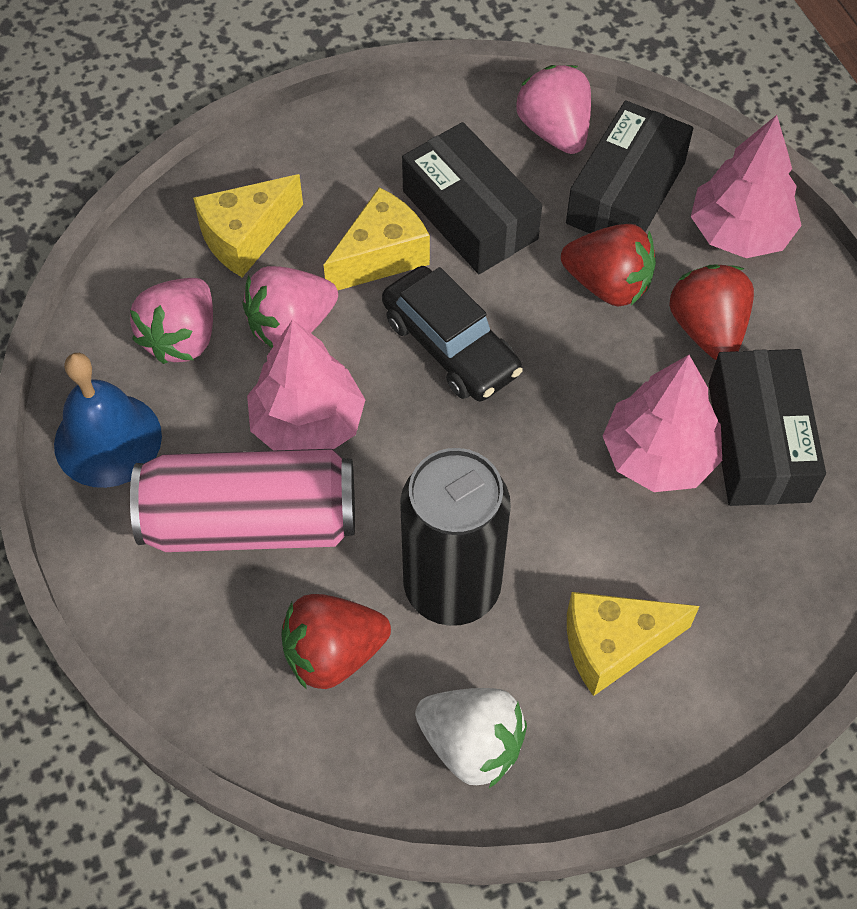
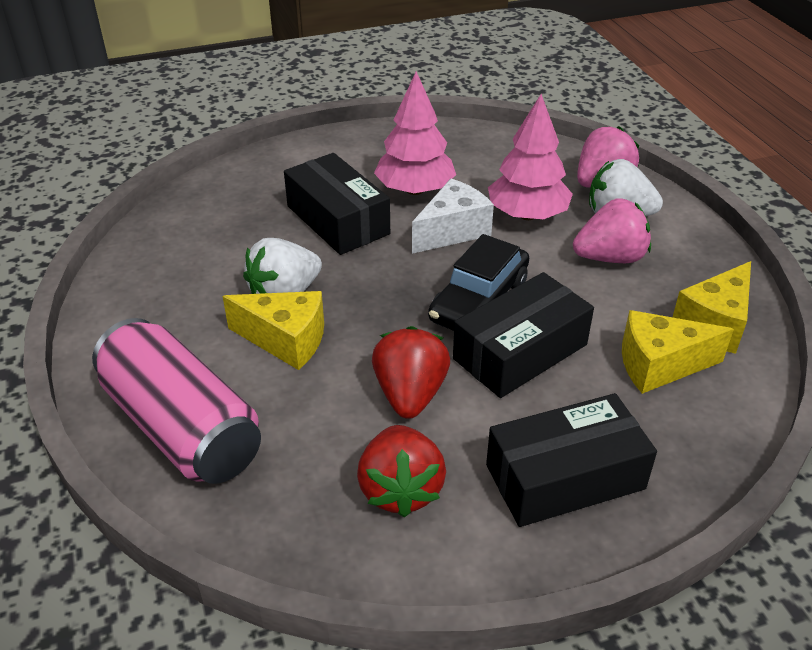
black can: 1 -> 0
blue bell: 1 -> 0
pink strawberry: 3 -> 2
pink tree: 3 -> 2
red strawberry: 3 -> 2
white cheese: 0 -> 1
white strawberry: 1 -> 2

